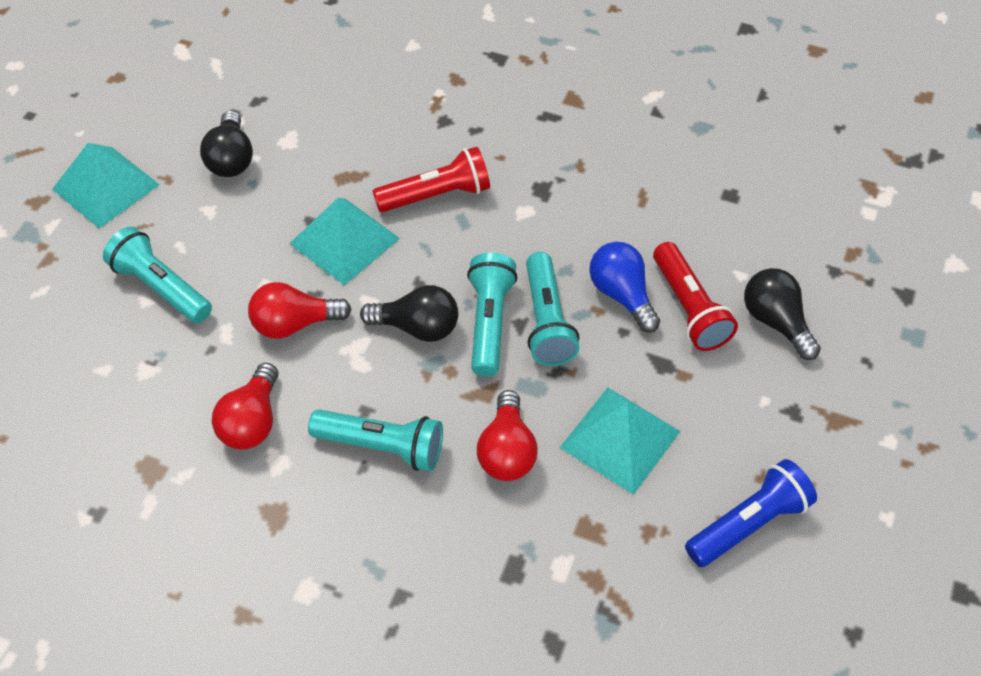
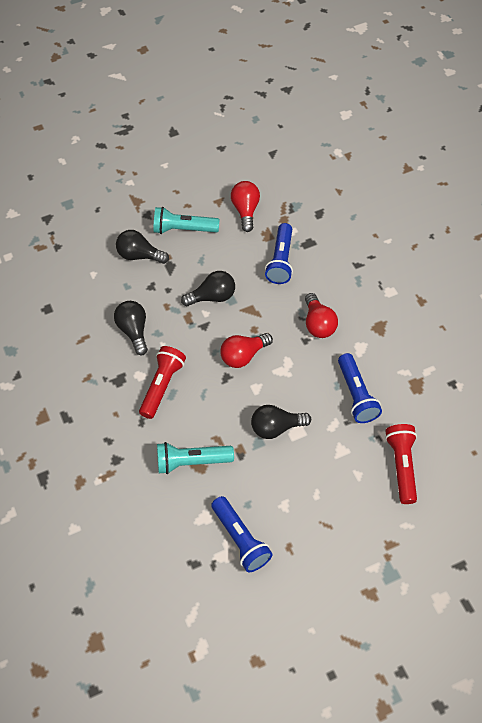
black light bulb: 3 -> 4
blue flashlight: 1 -> 3
blue light bulb: 1 -> 0
turquoise flashlight: 4 -> 2
turquoise pyramid: 3 -> 0

